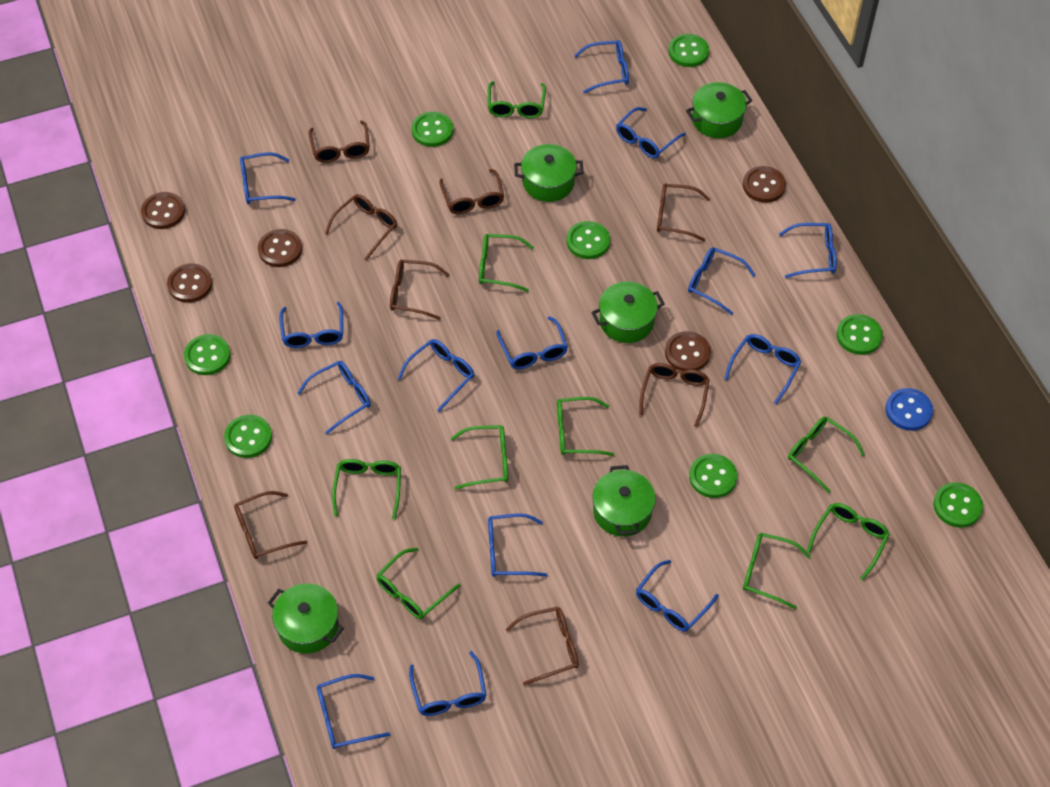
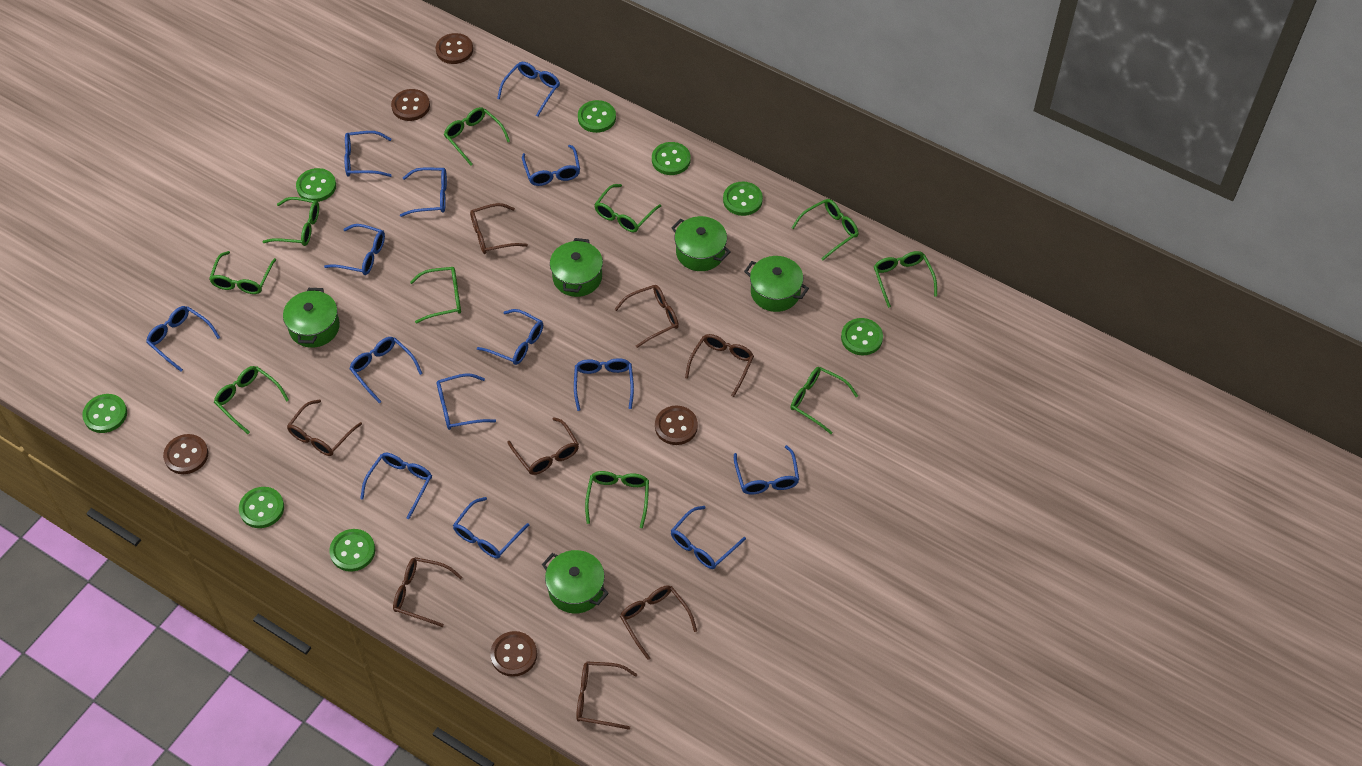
blue button: 1 -> 0
green glasses: 9 -> 10

